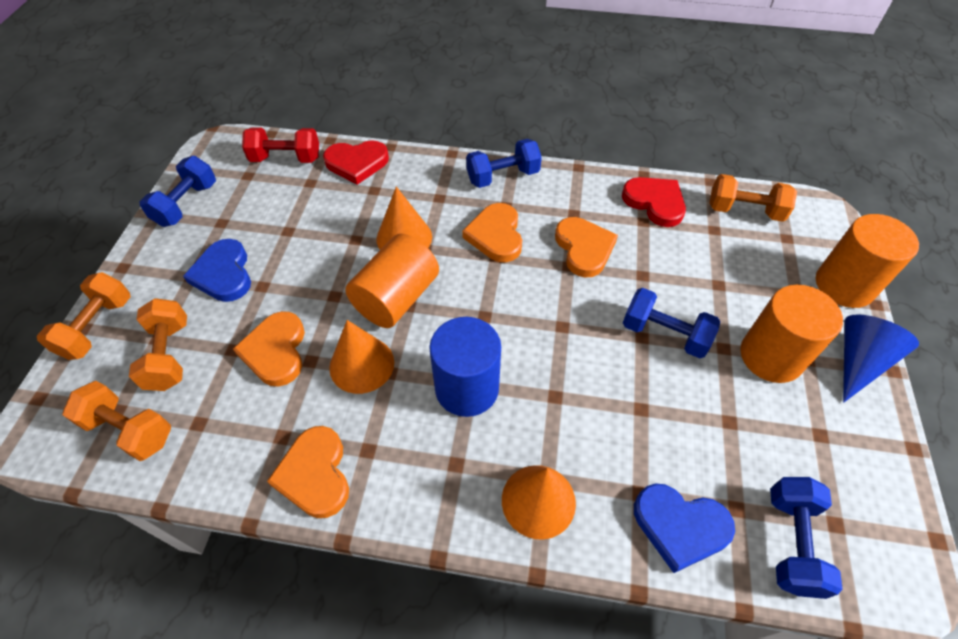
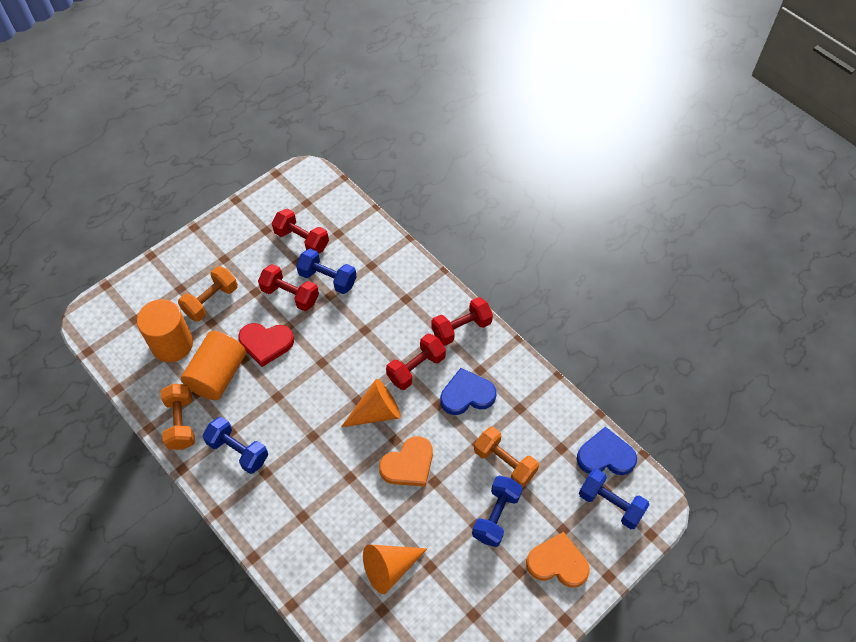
blue cone: 1 -> 0
blue cylinder: 1 -> 0
orange cone: 3 -> 2
orange cylinder: 3 -> 2
orange dumbbell: 4 -> 3
orange heart: 4 -> 2
red dumbbell: 1 -> 4
red heart: 2 -> 1

